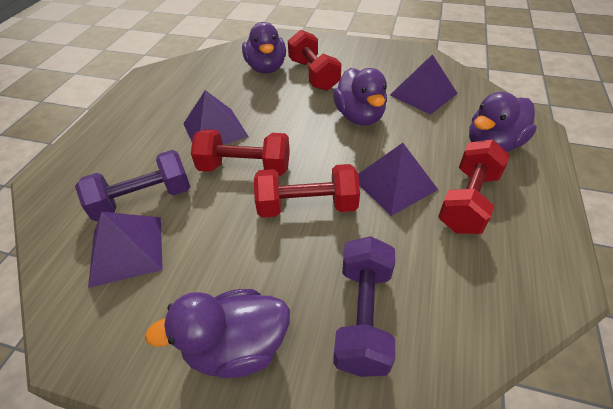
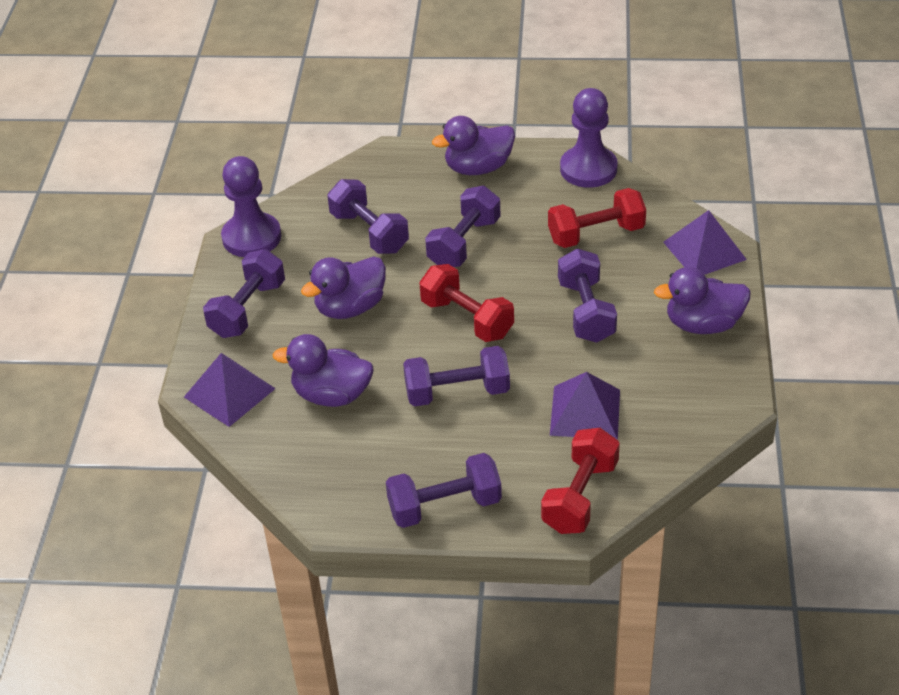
purple dumbbell: 2 -> 6
purple pawn: 0 -> 2
purple pyramid: 4 -> 3
red dumbbell: 4 -> 3

